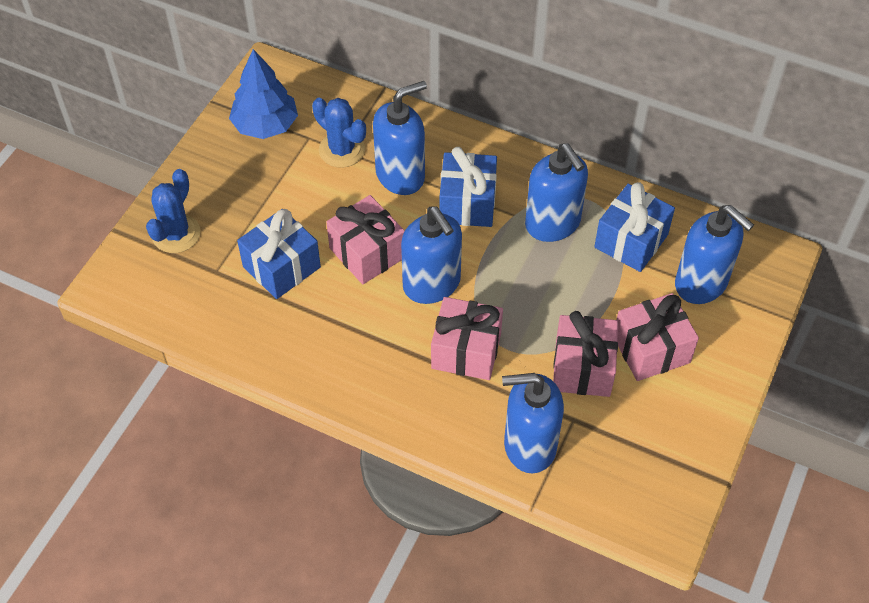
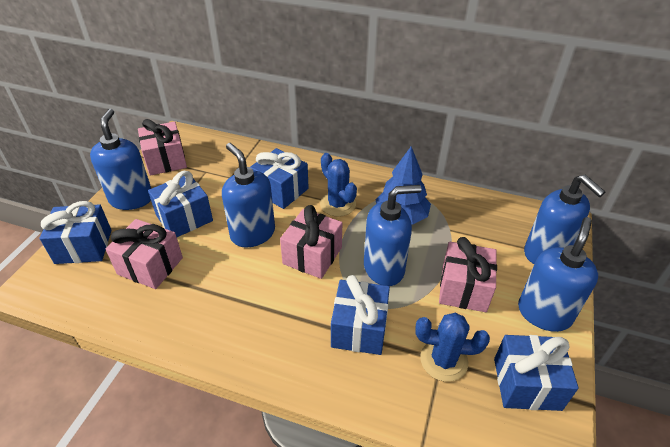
blue gift: 3 -> 5

